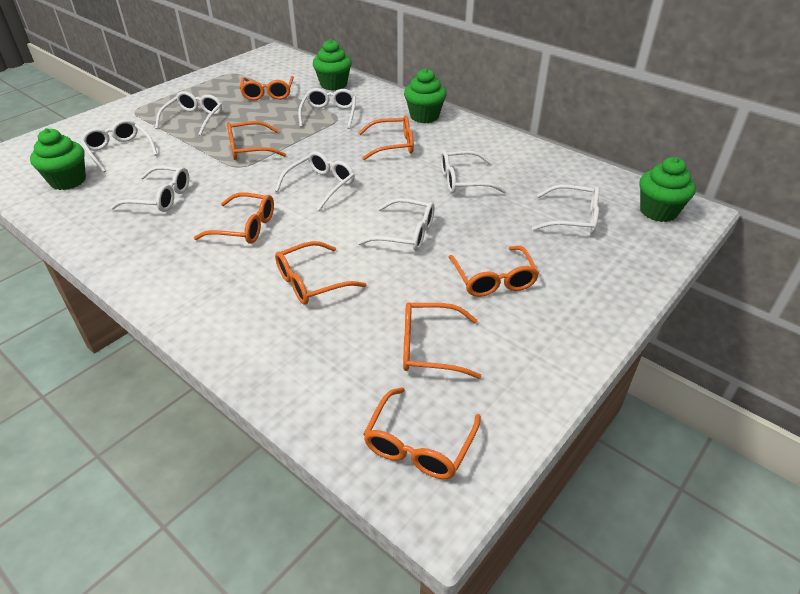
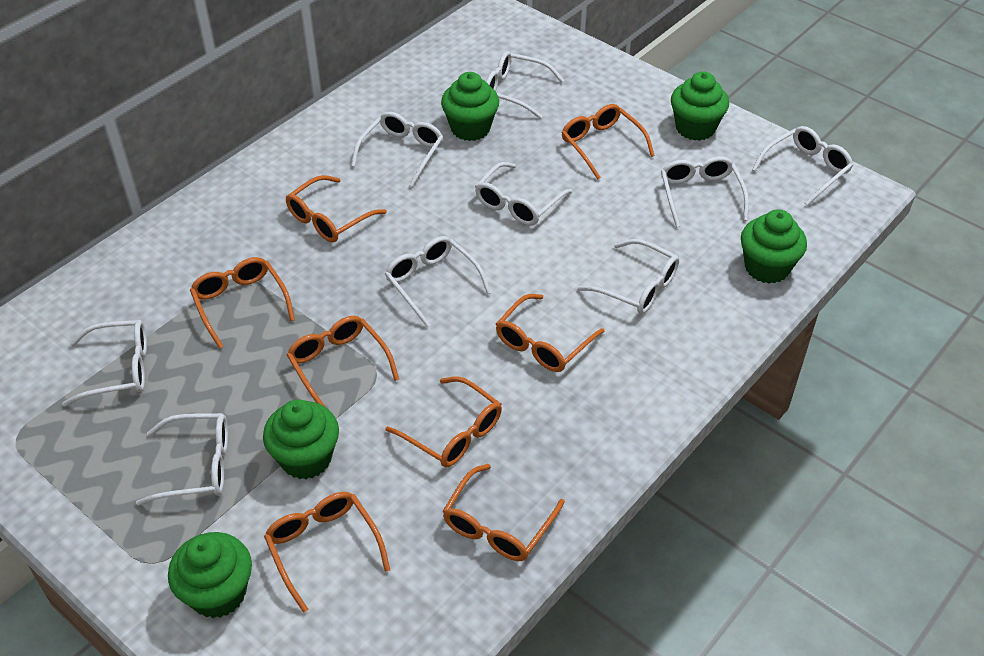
green cupcake: 4 -> 5
white glasses: 8 -> 9

